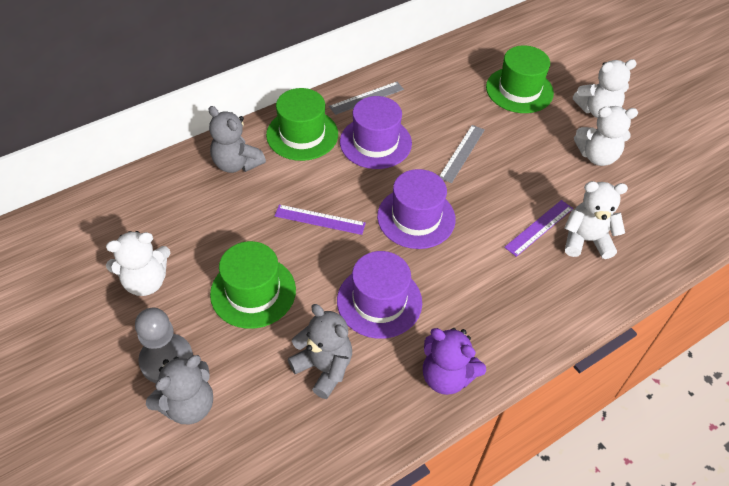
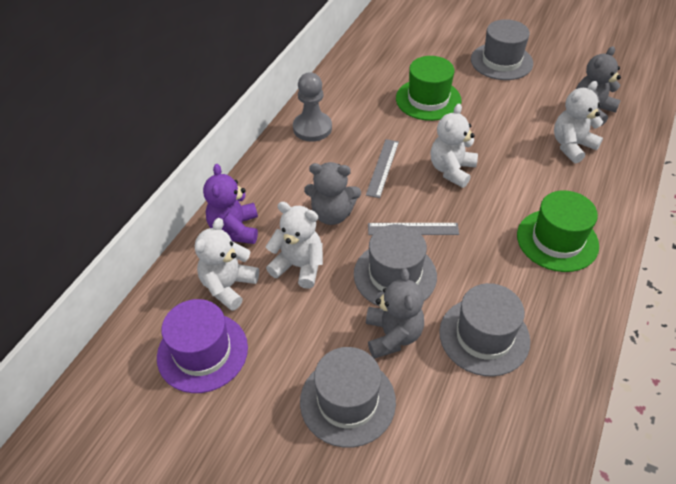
green hat: 3 -> 2
grey hat: 0 -> 4
purple hat: 3 -> 1
purple ruler: 2 -> 0

